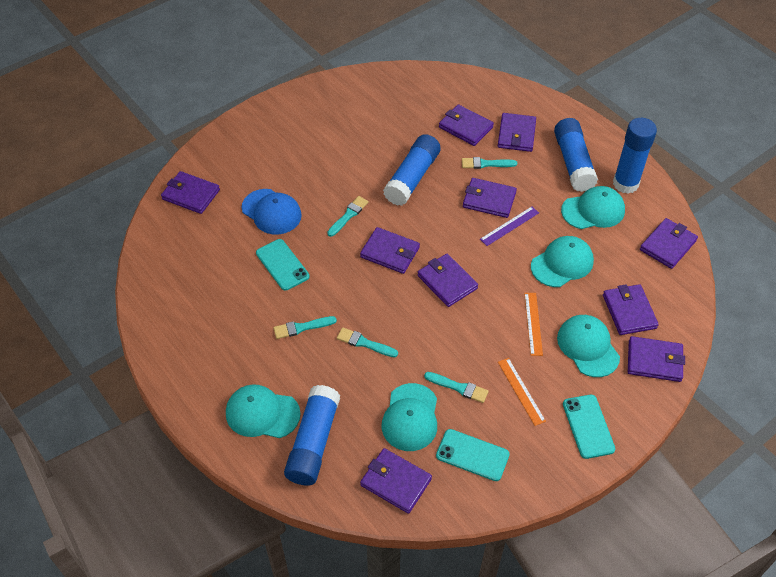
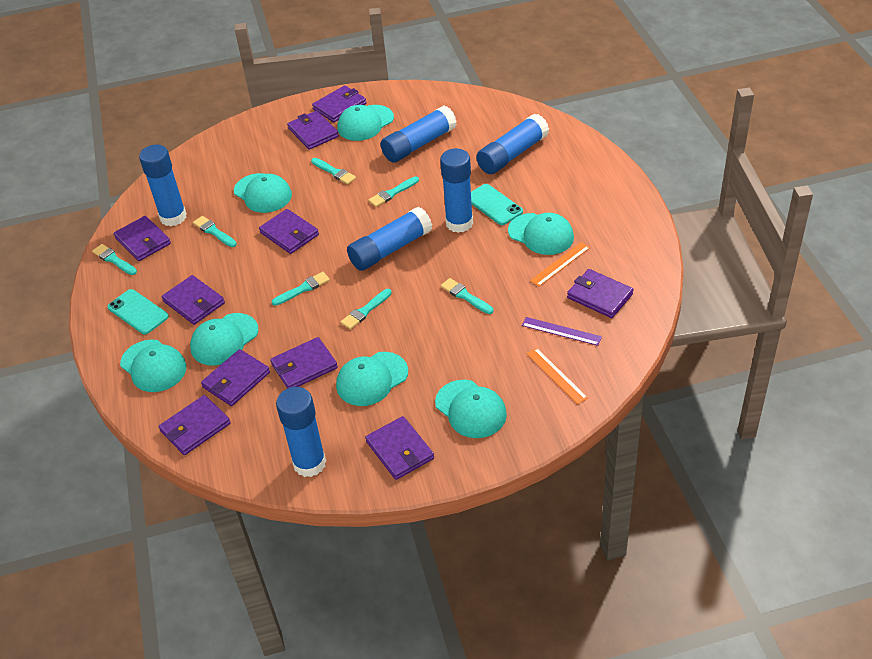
blue cap: 1 -> 0
blue glue stick: 4 -> 6
turquoise brush: 5 -> 7
turquoise cap: 5 -> 7
turquoise phone: 3 -> 2

